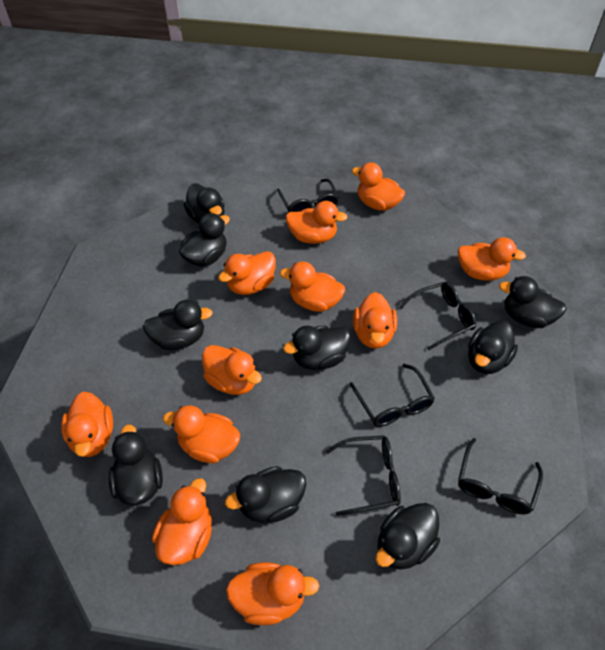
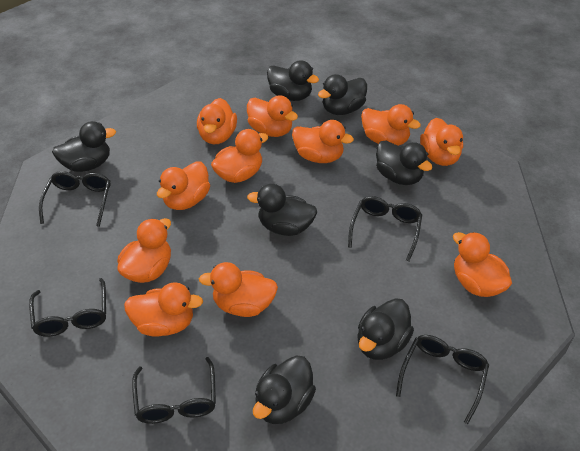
black duck: 9 -> 7

